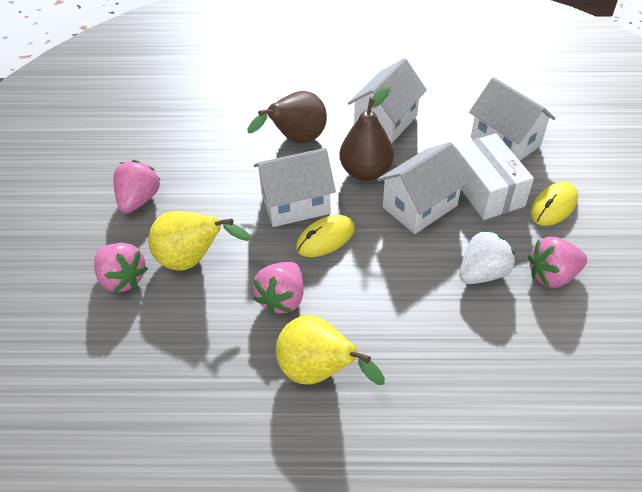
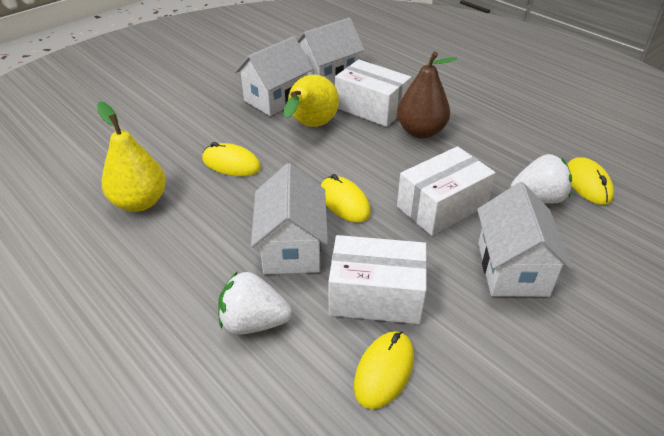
brown pear: 2 -> 1
pink strawberry: 4 -> 0
white box: 1 -> 3
white strawberry: 1 -> 2
yellow mouse: 2 -> 4

